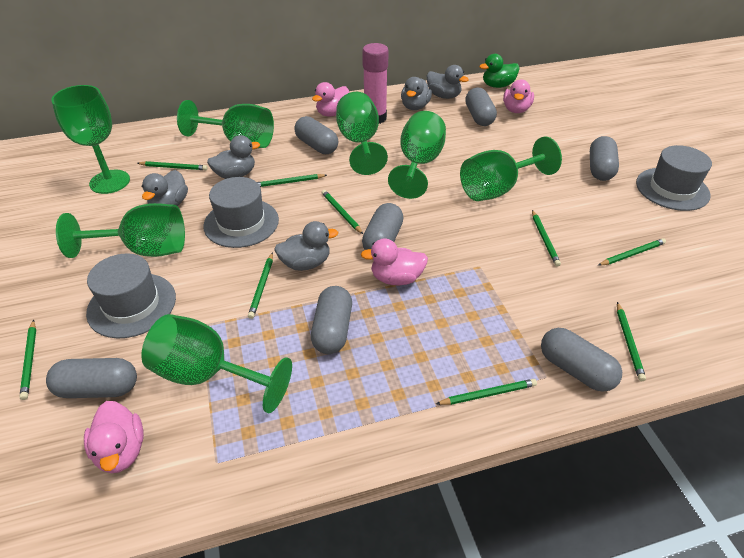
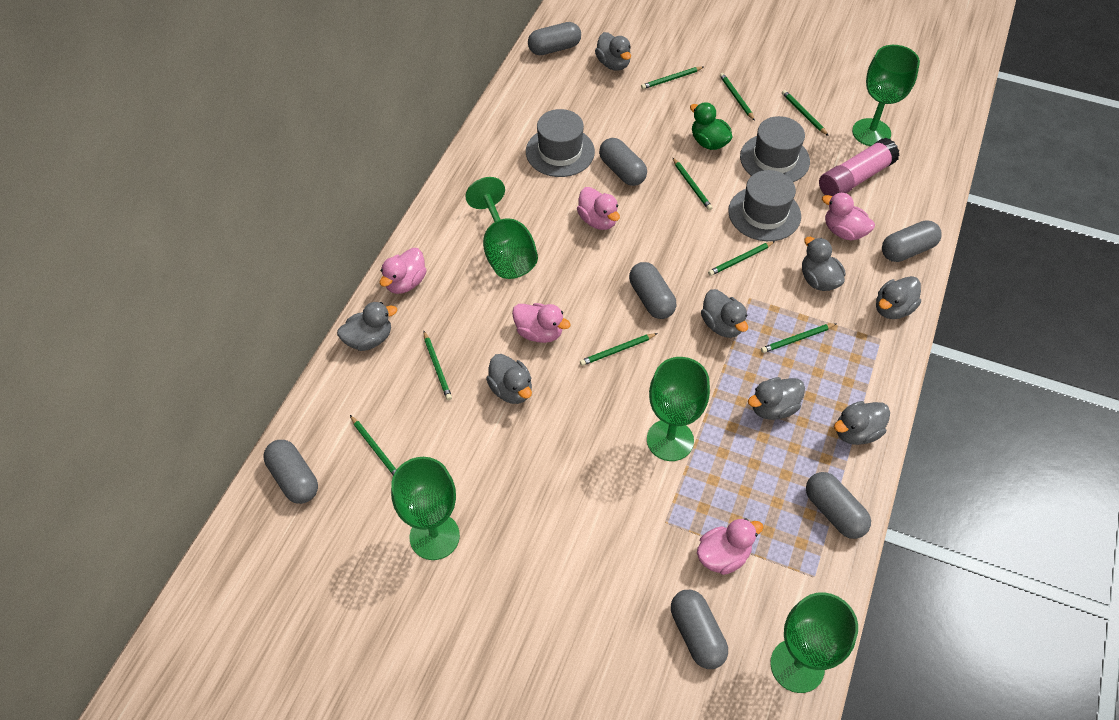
green goblet: 7 -> 5
grey duck: 5 -> 8
pink duck: 4 -> 5

